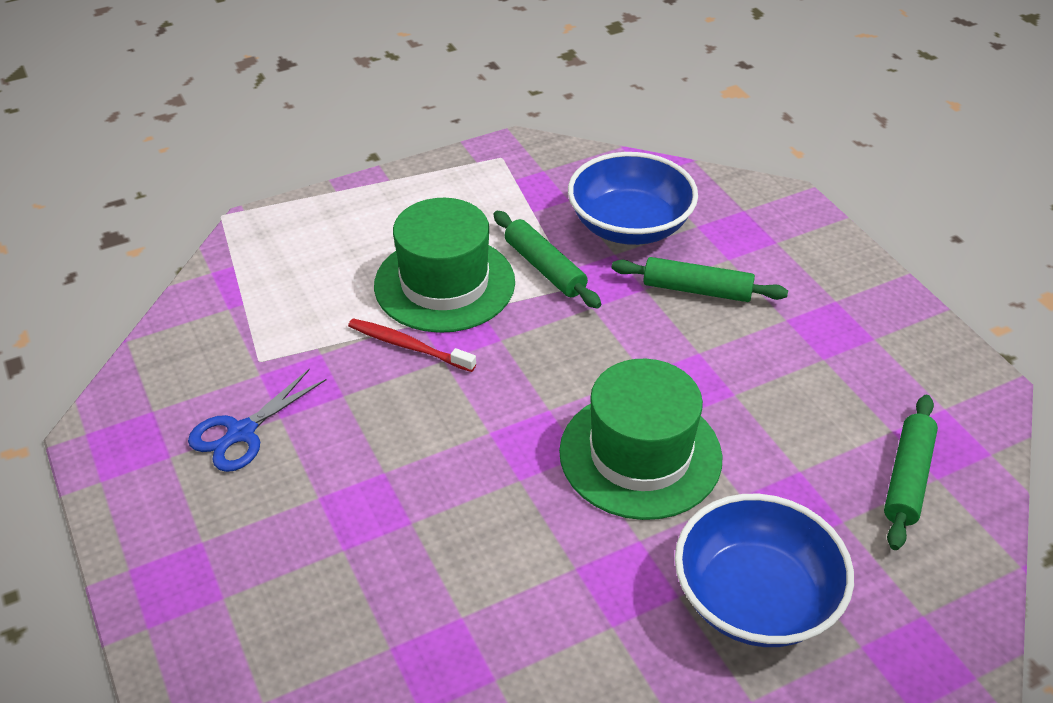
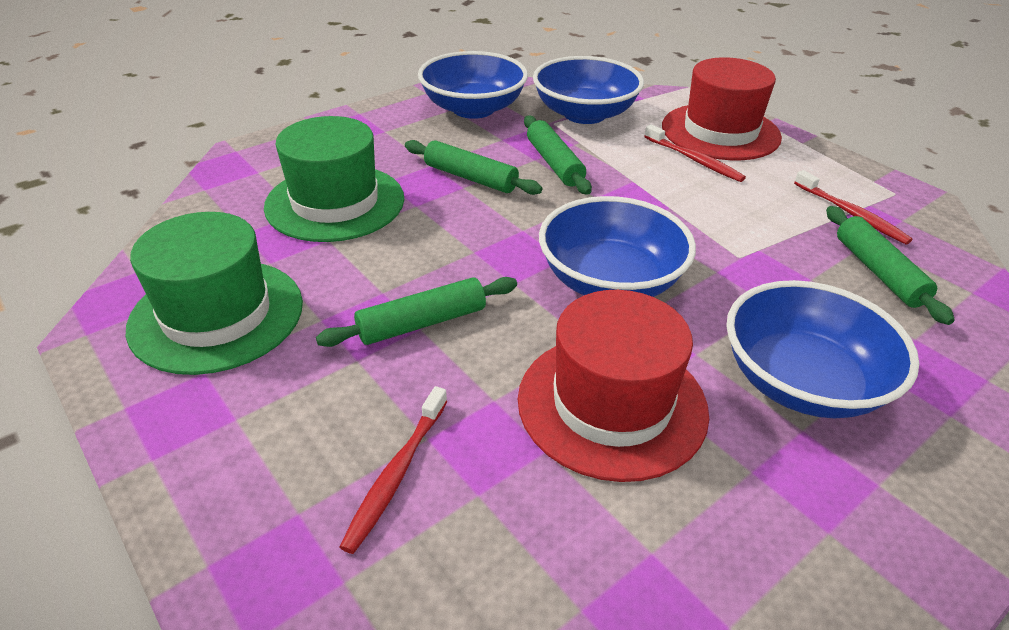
blue bowl: 2 -> 4
blue scissors: 1 -> 0
green rolling pin: 3 -> 4
red hat: 0 -> 2
red toothbrush: 1 -> 3

